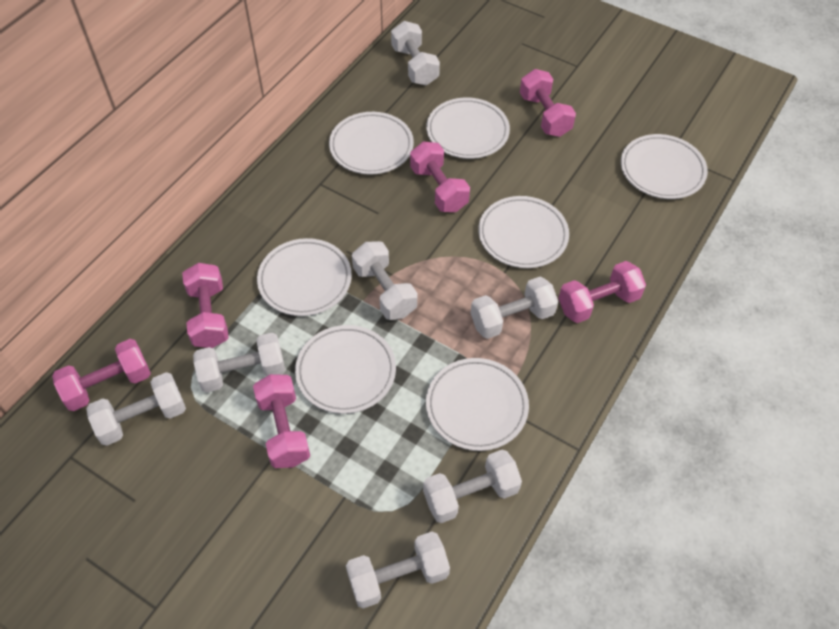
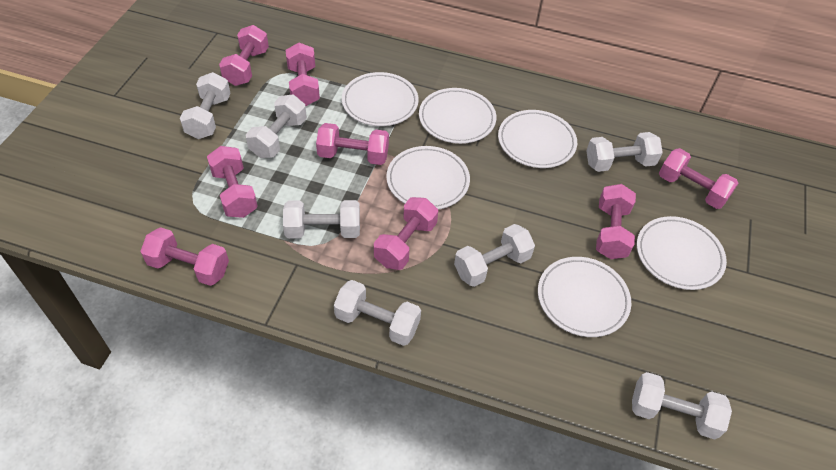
pink dumbbell: 6 -> 8
white plate: 7 -> 6

